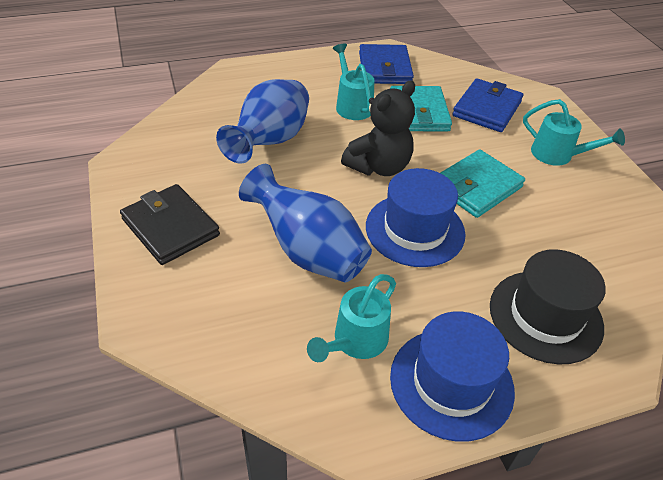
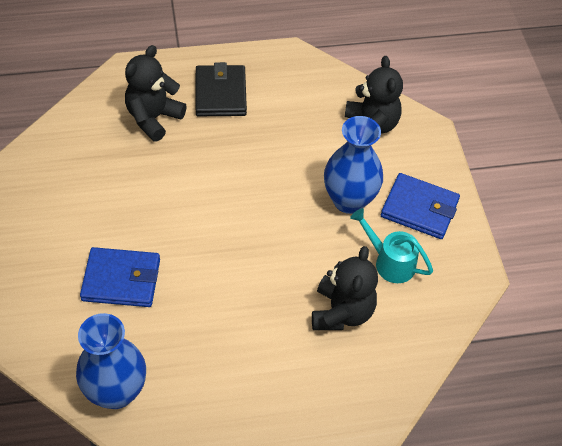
black hat: 1 -> 0
black teddy bear: 1 -> 3
blue hat: 2 -> 0
turquoise wallet: 2 -> 0
turquoise watering can: 3 -> 1

